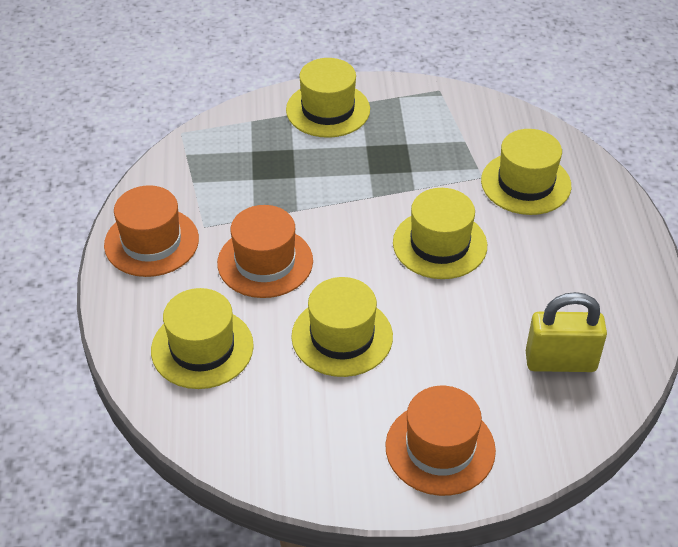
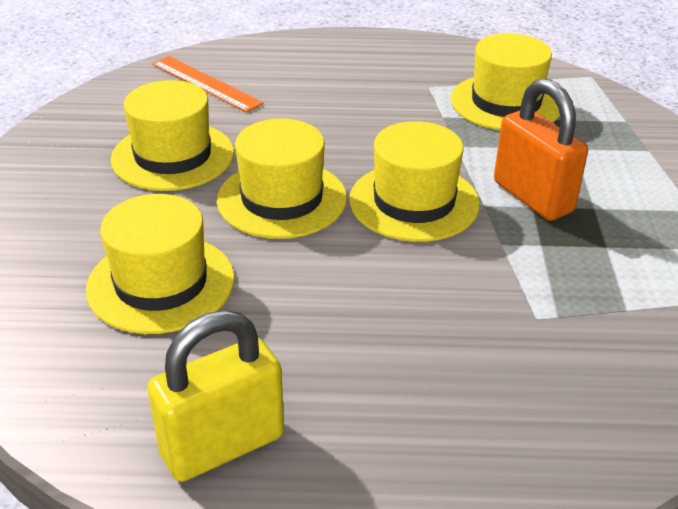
orange hat: 3 -> 0
orange padlock: 0 -> 1
orange ruler: 0 -> 1

